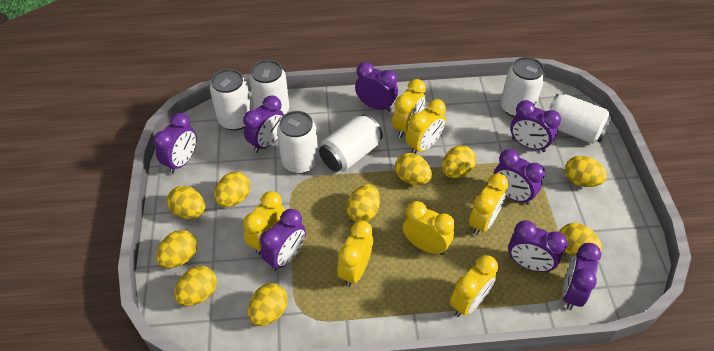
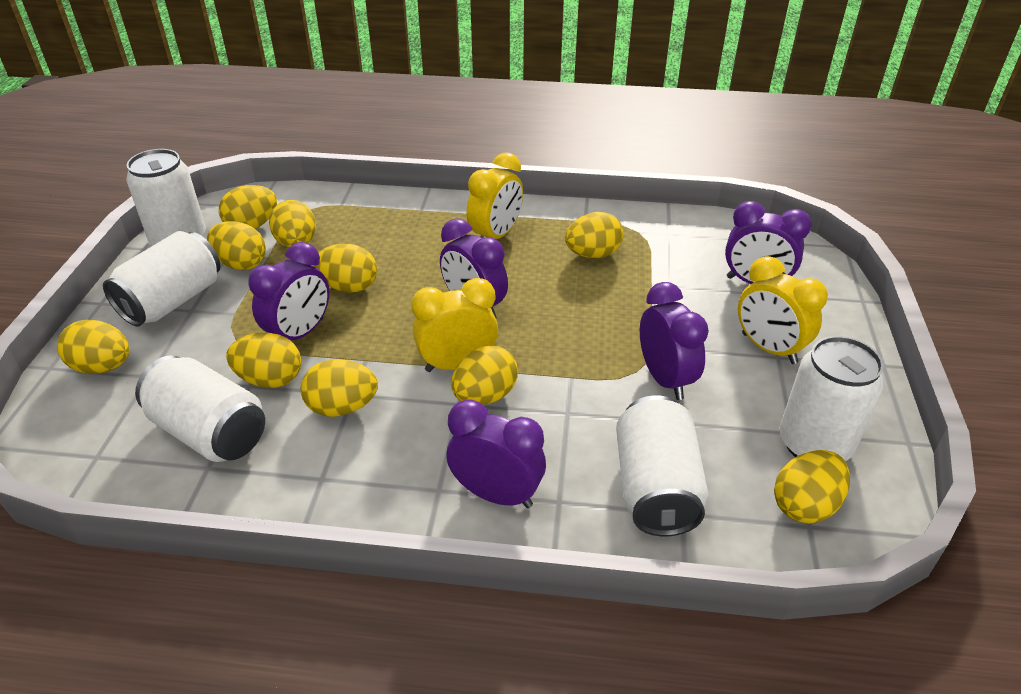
purple clock: 8 -> 5
white can: 6 -> 5
yellow clock: 7 -> 3

